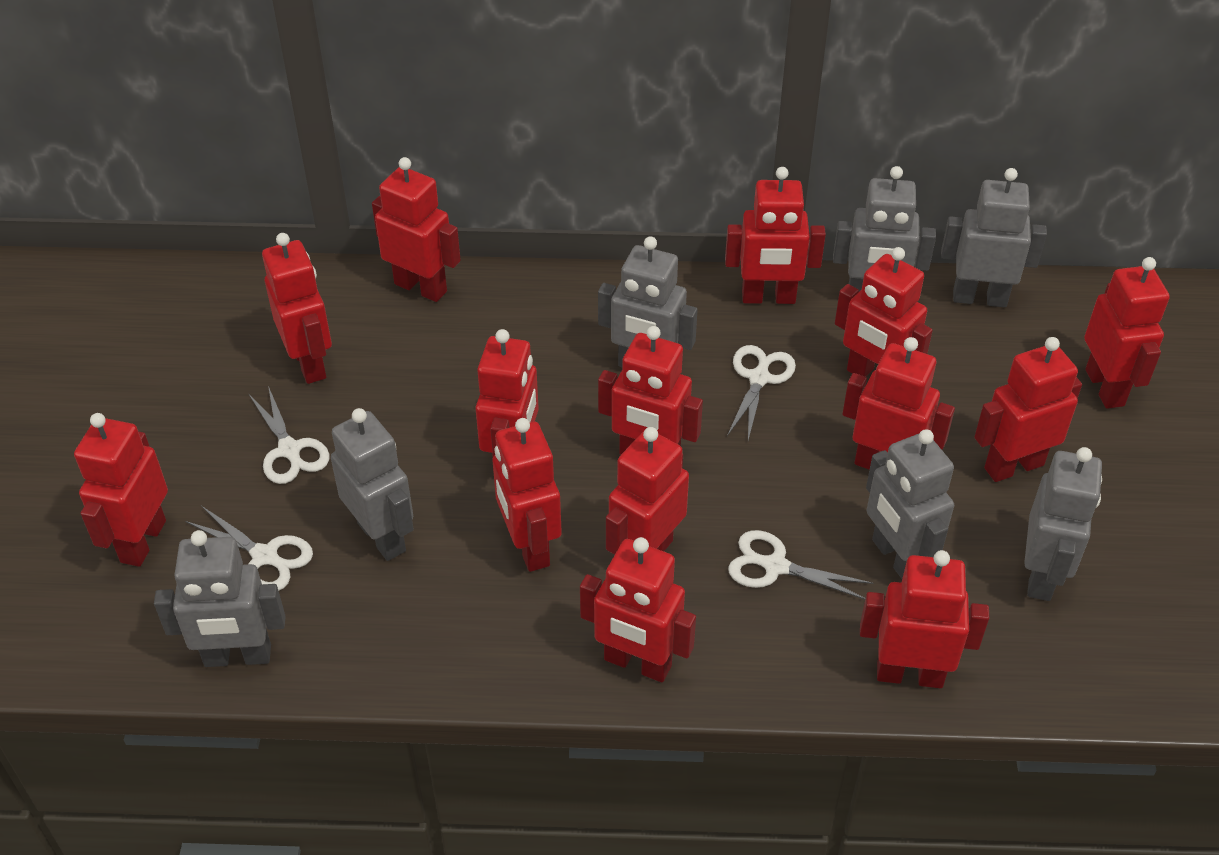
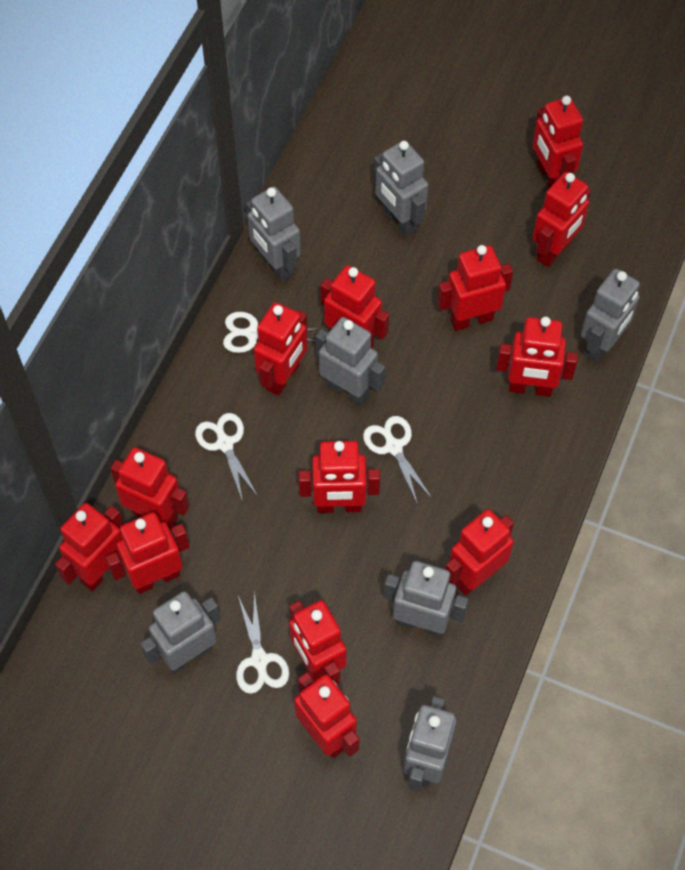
red robot: 14 -> 13

